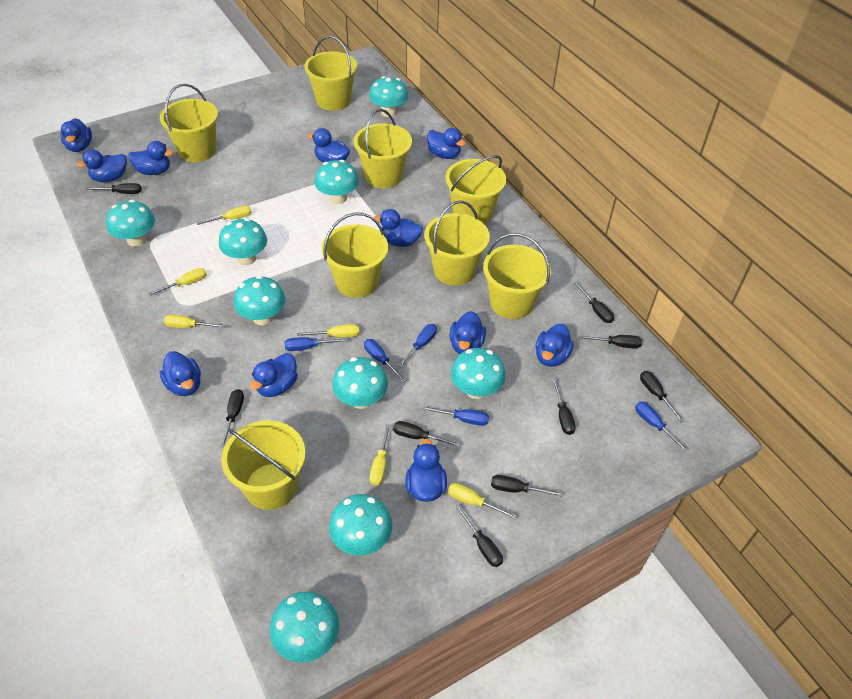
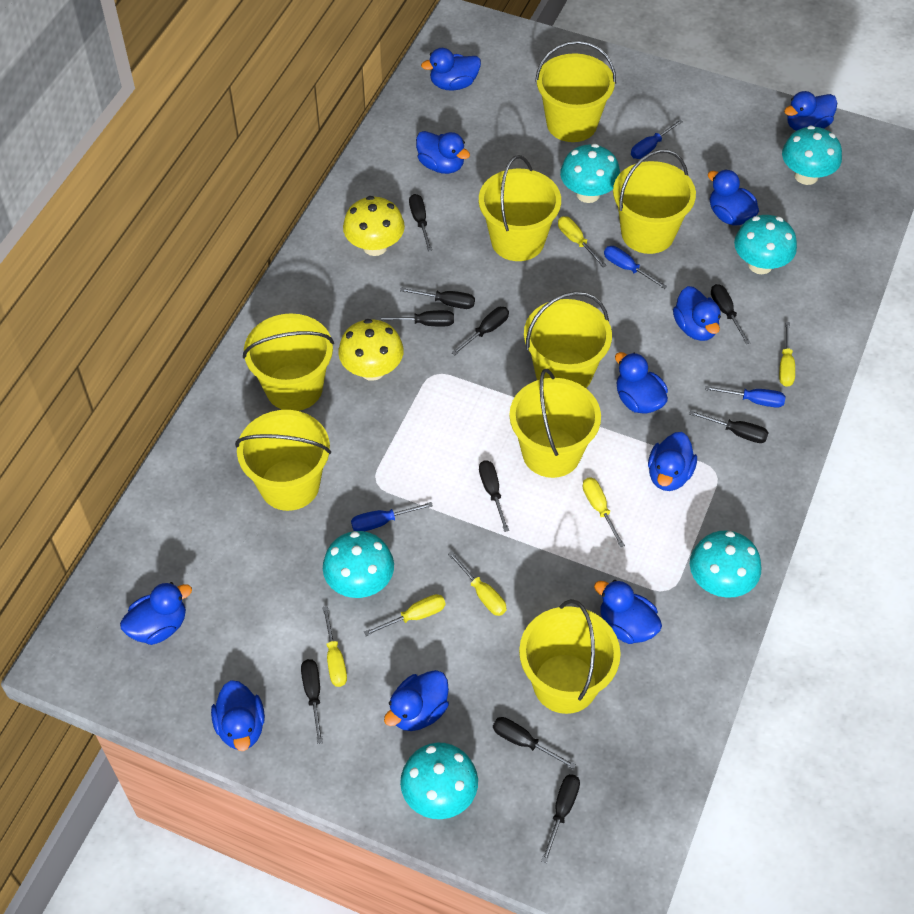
black screwdriver: 9 -> 10
blue screwdriver: 5 -> 4
turquoise mushroom: 9 -> 6
yellow mushroom: 0 -> 2

